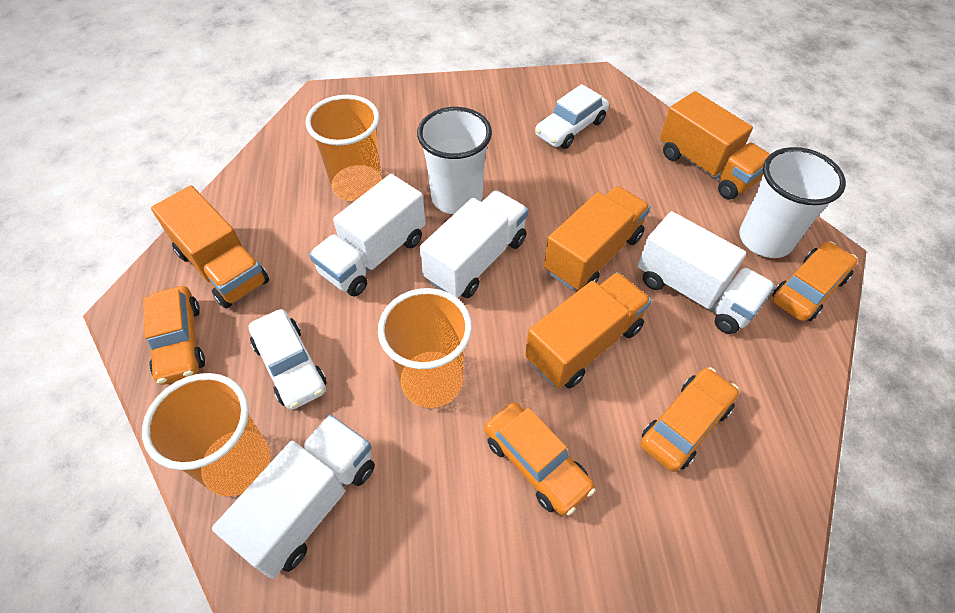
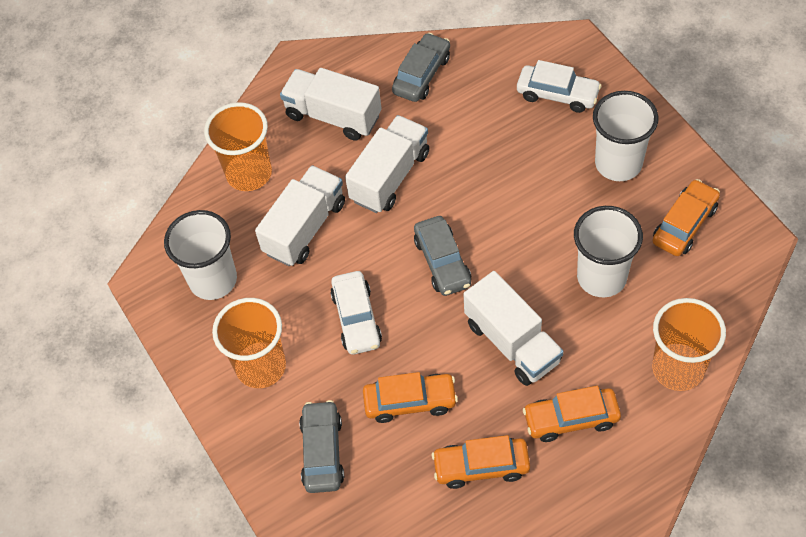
grey car: 0 -> 3
orange truck: 4 -> 0
white cup: 2 -> 3

